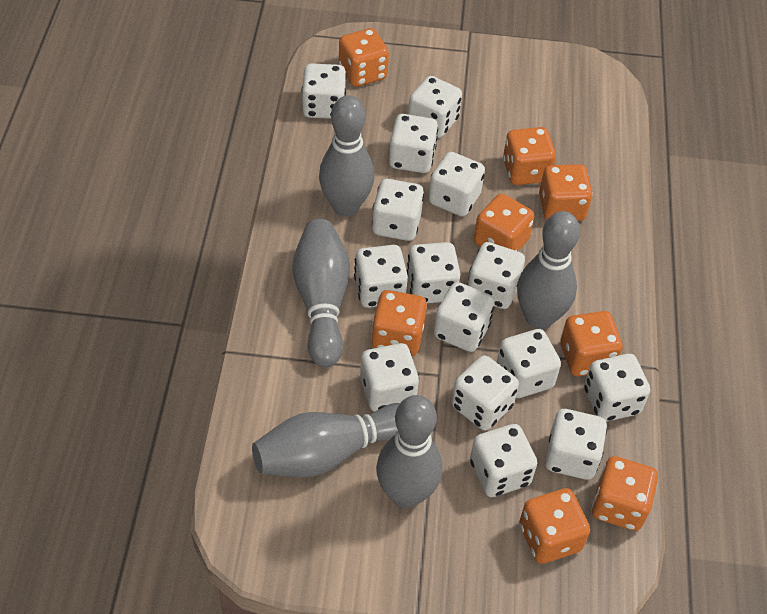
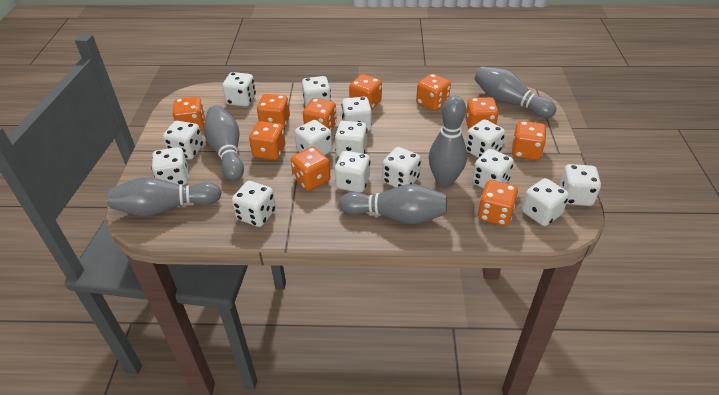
orange dice: 8 -> 10
white dice: 15 -> 14

